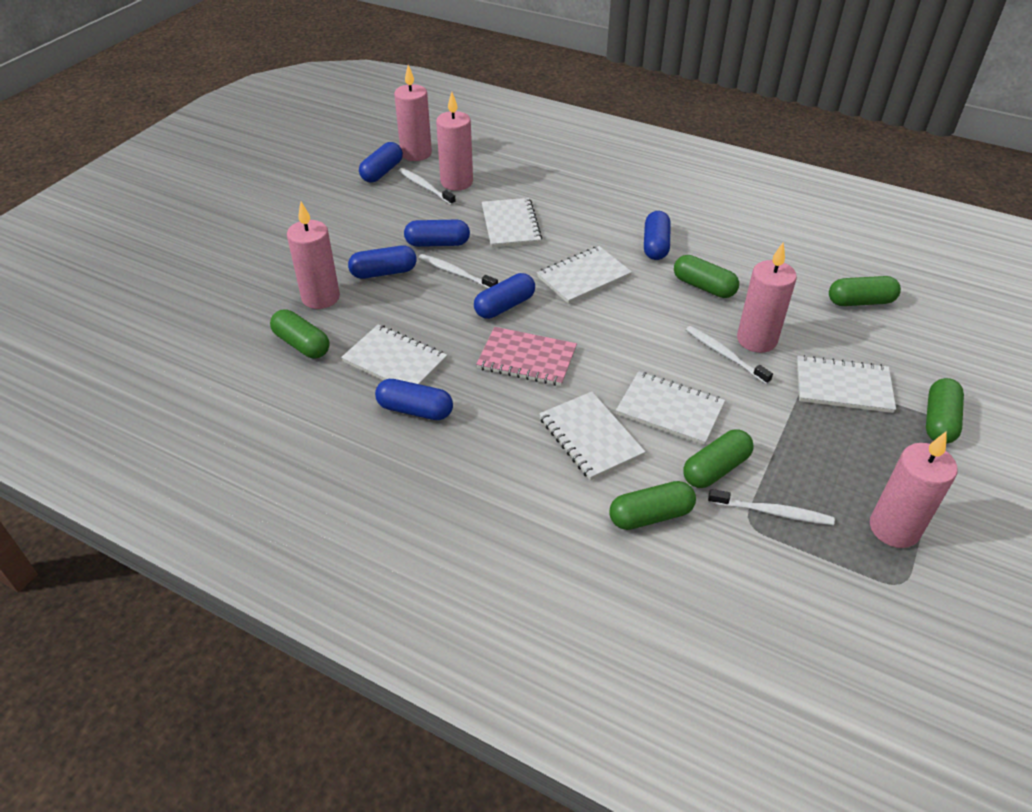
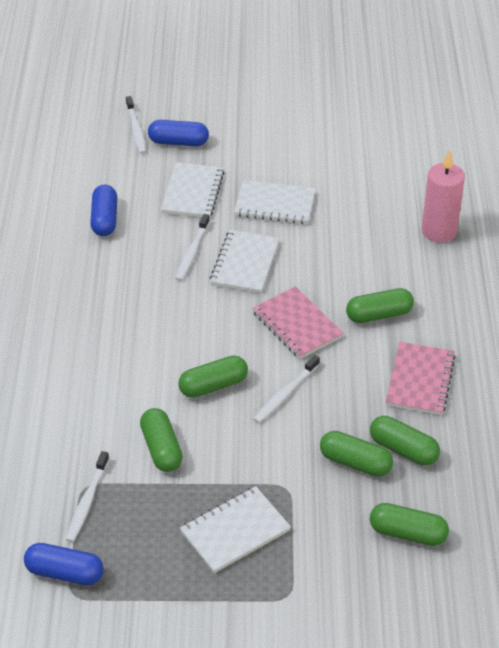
blue capsule: 6 -> 3
pink candle: 5 -> 1
pink notebook: 1 -> 2
white notebook: 6 -> 4

